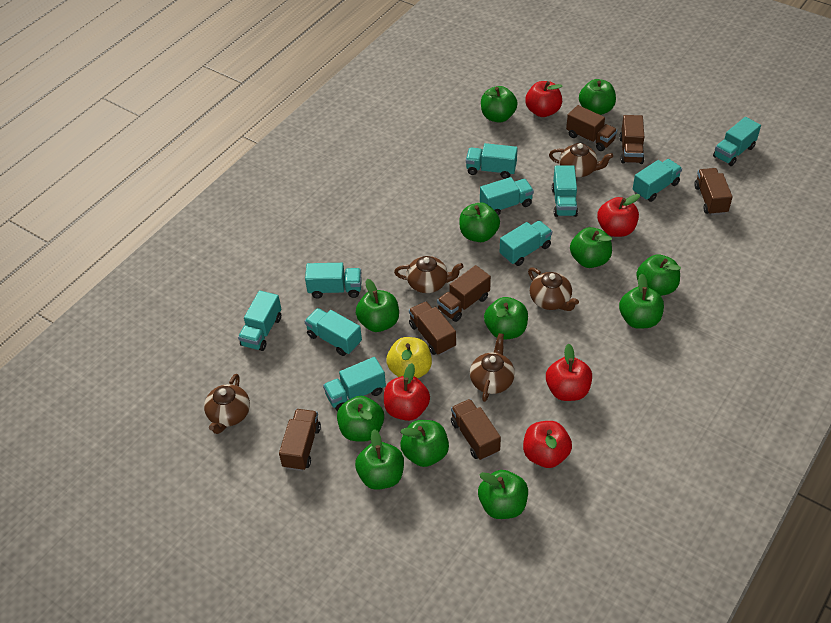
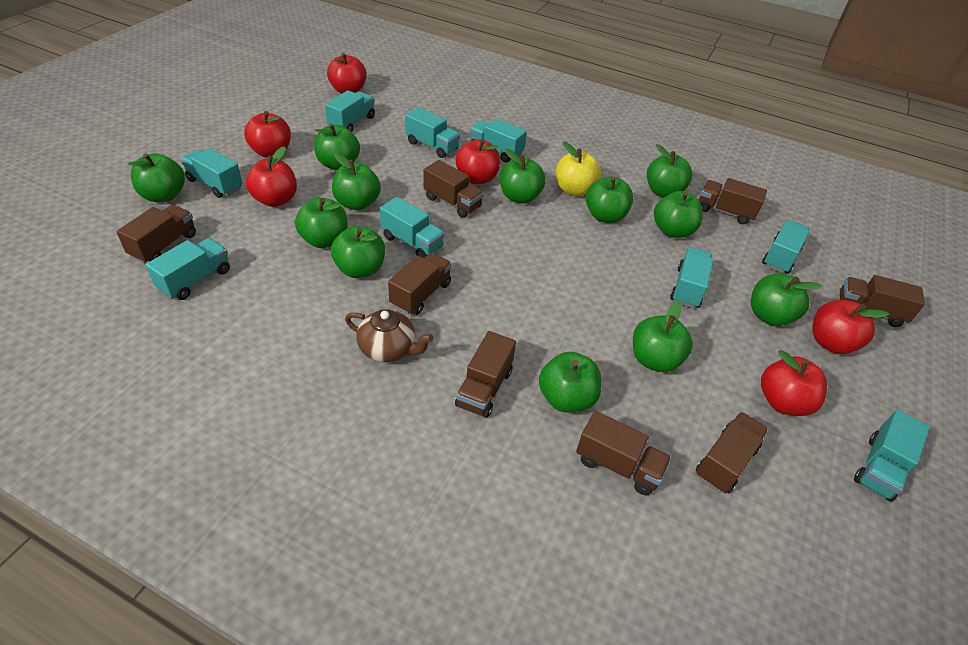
brown teapot: 5 -> 1
brown truck: 7 -> 8
red apple: 5 -> 6
turquoise truck: 10 -> 9

